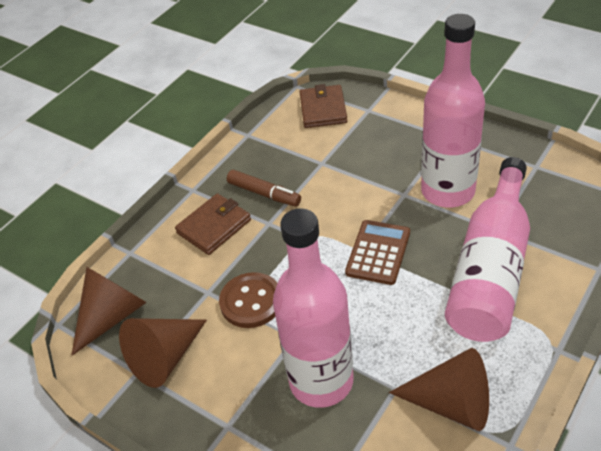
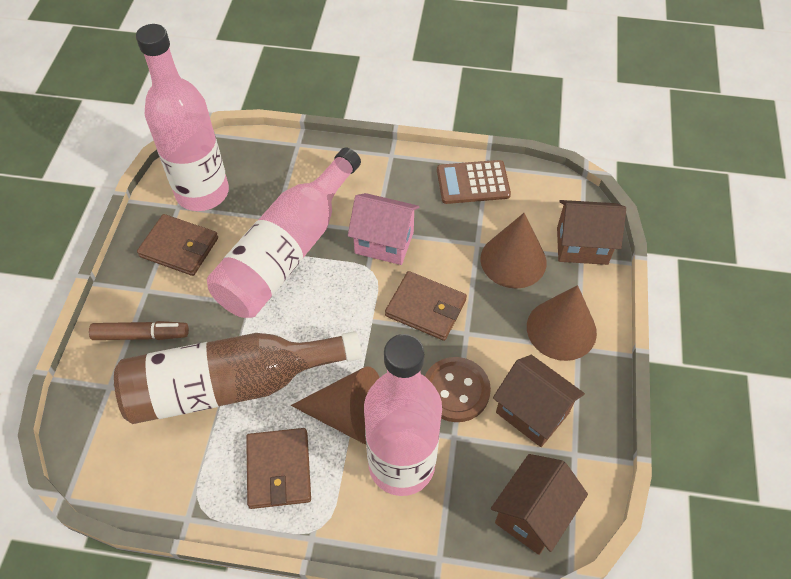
brown bottle: 0 -> 1
brown house: 0 -> 3
brown wallet: 2 -> 3
pink house: 0 -> 1

